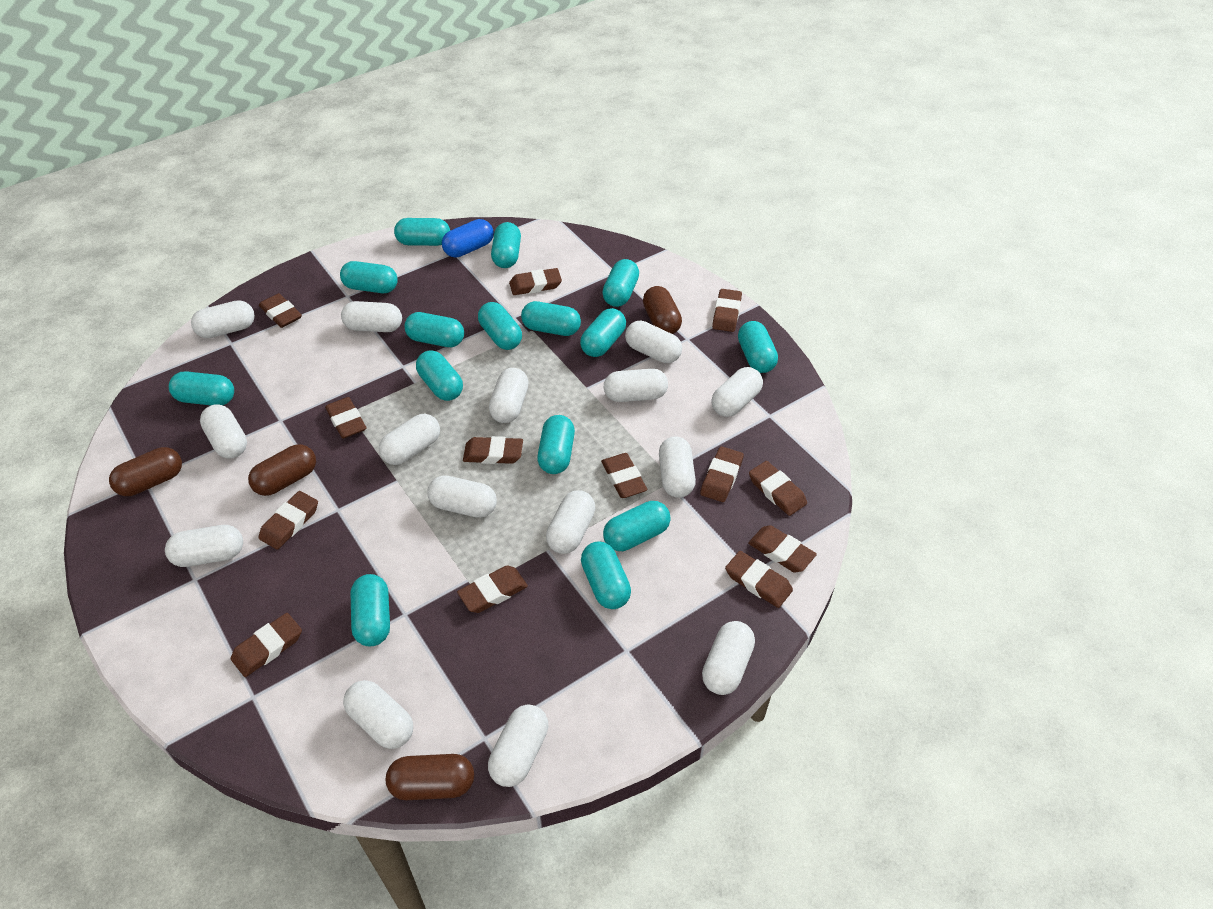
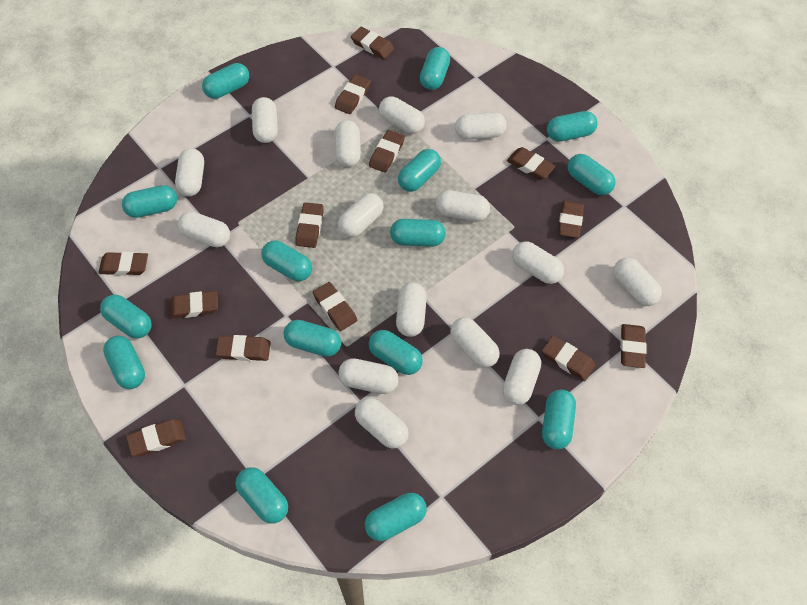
blue capsule: 1 -> 0
brown capsule: 4 -> 0

